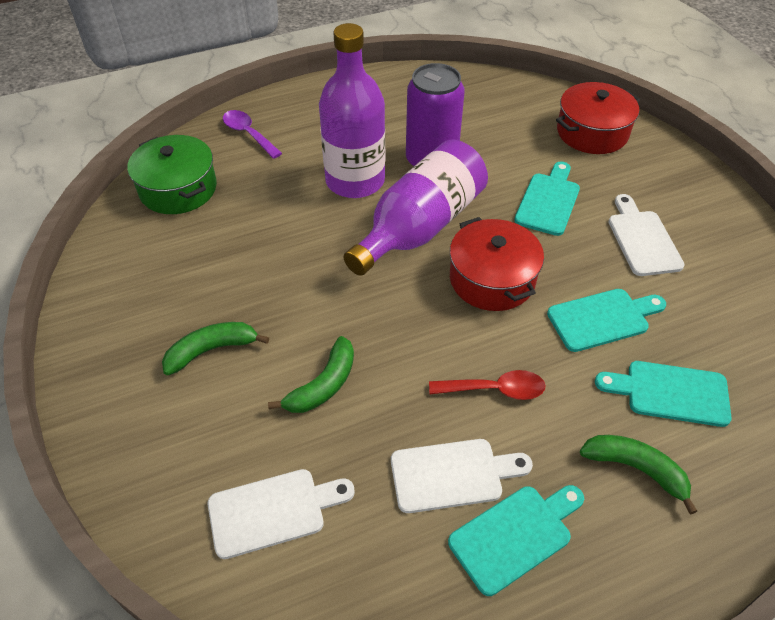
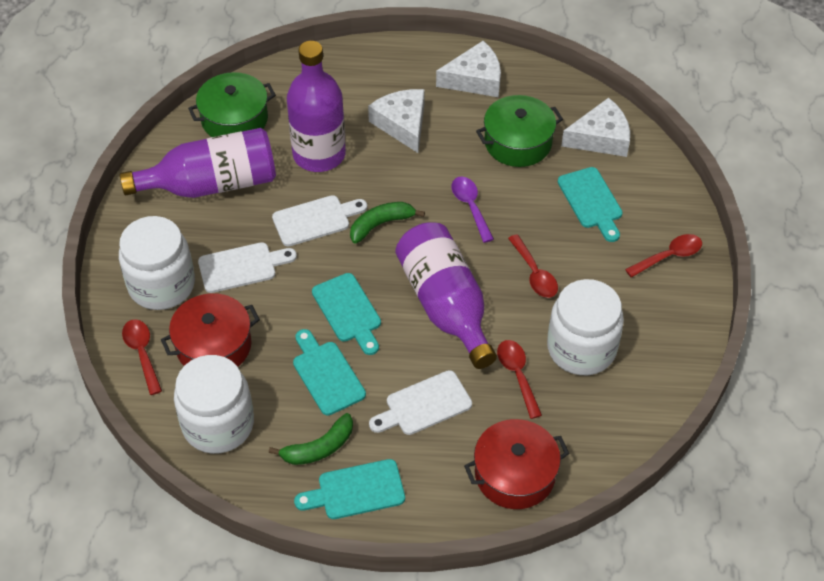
green banana: 3 -> 2
green pot: 1 -> 2
purple bottle: 2 -> 3
purple can: 1 -> 0
red spoon: 1 -> 4
white cheese: 0 -> 3
white jar: 0 -> 3

